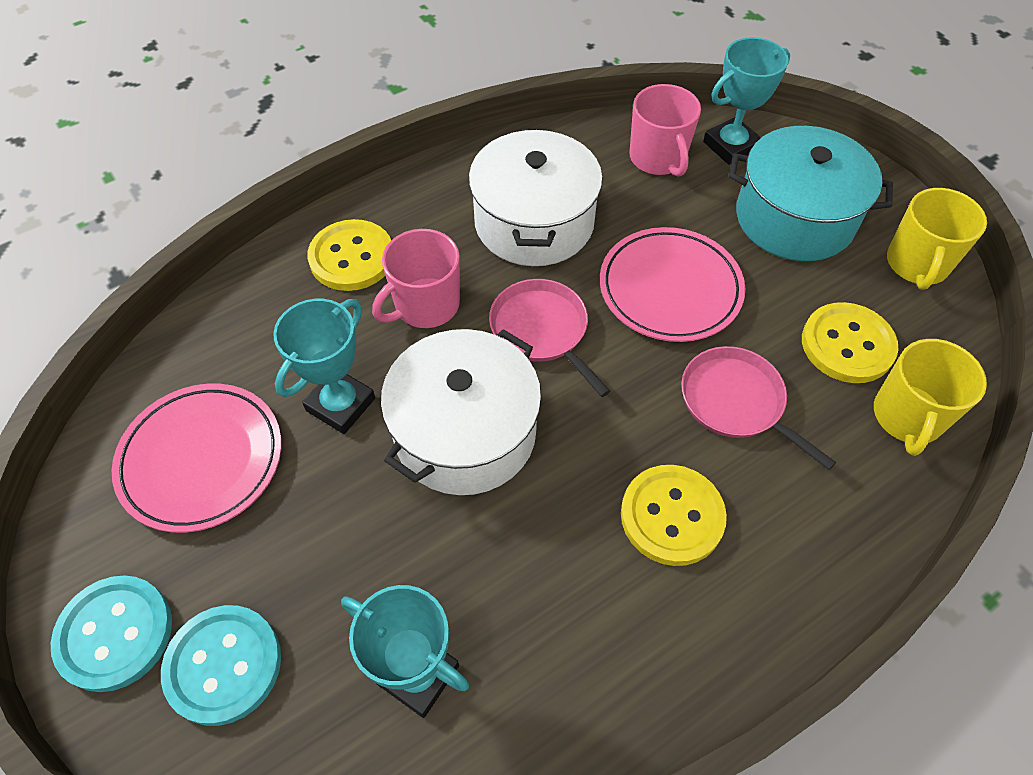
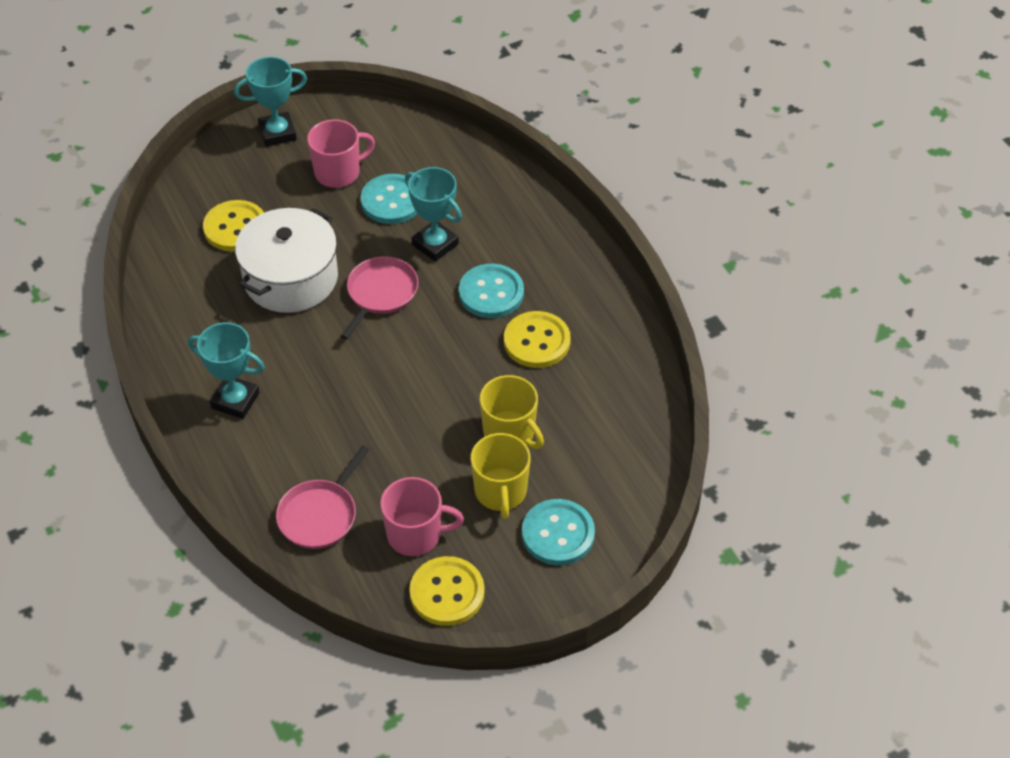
pink plate: 2 -> 0
turquoise button: 2 -> 3
turquoise pot: 1 -> 0
white pot: 2 -> 1

